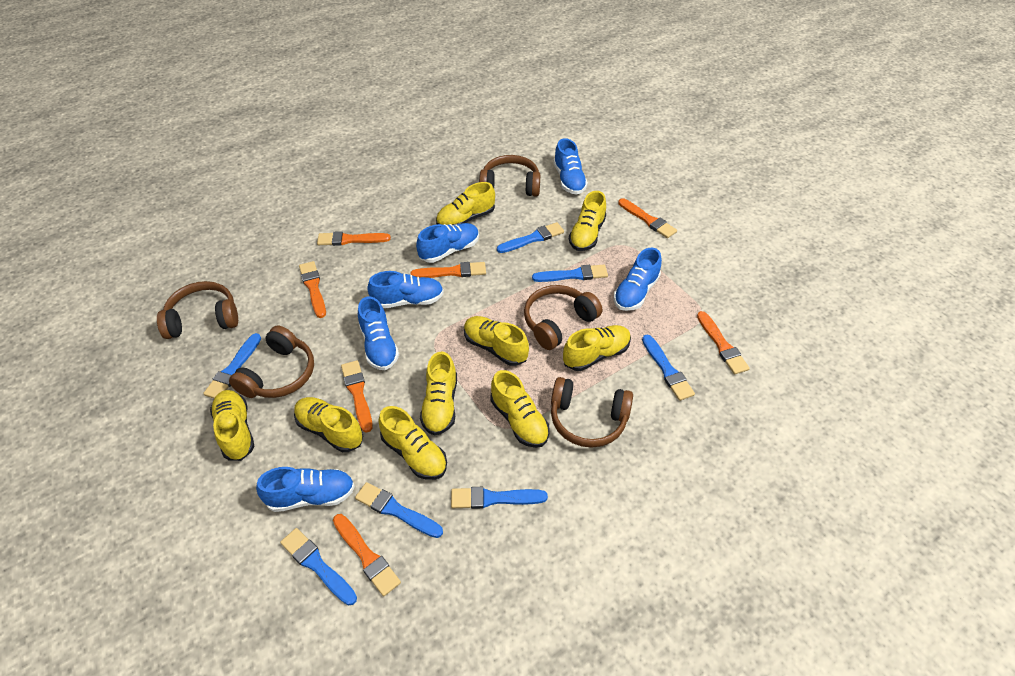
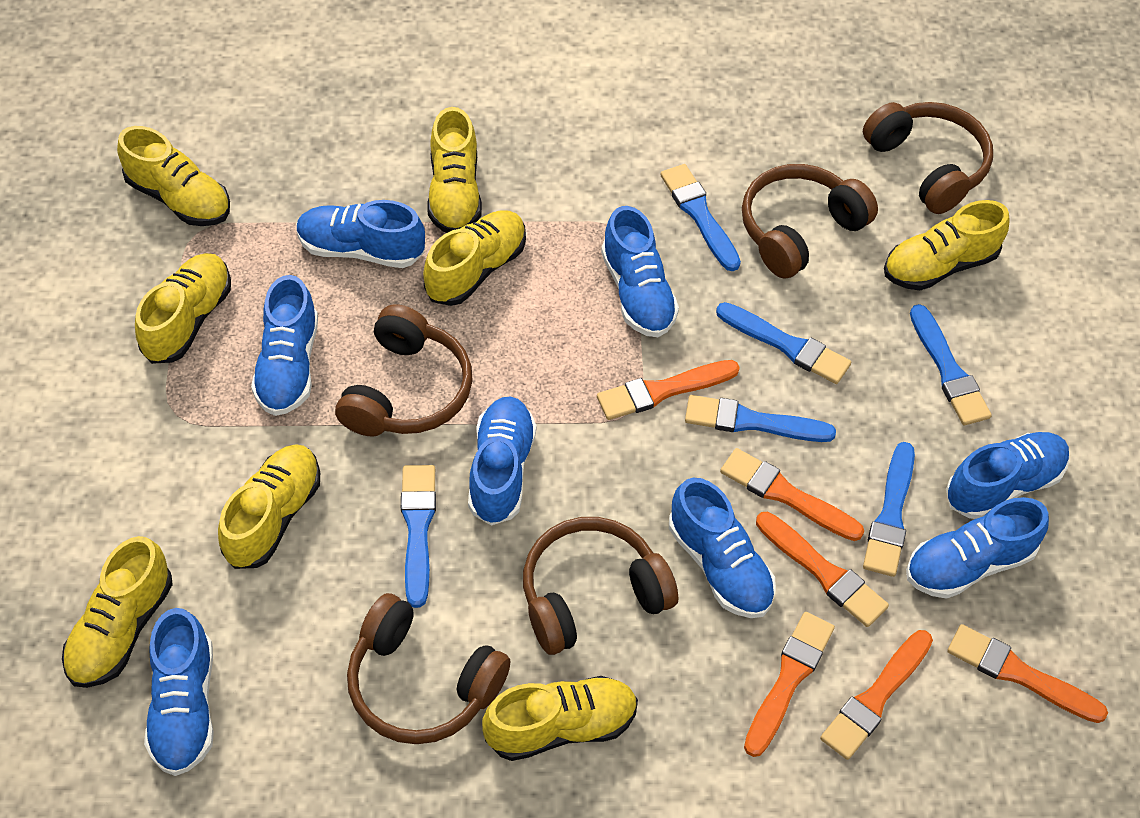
blue brush: 7 -> 6
blue shoe: 6 -> 8
orange brush: 7 -> 6
yellow shoe: 9 -> 8

